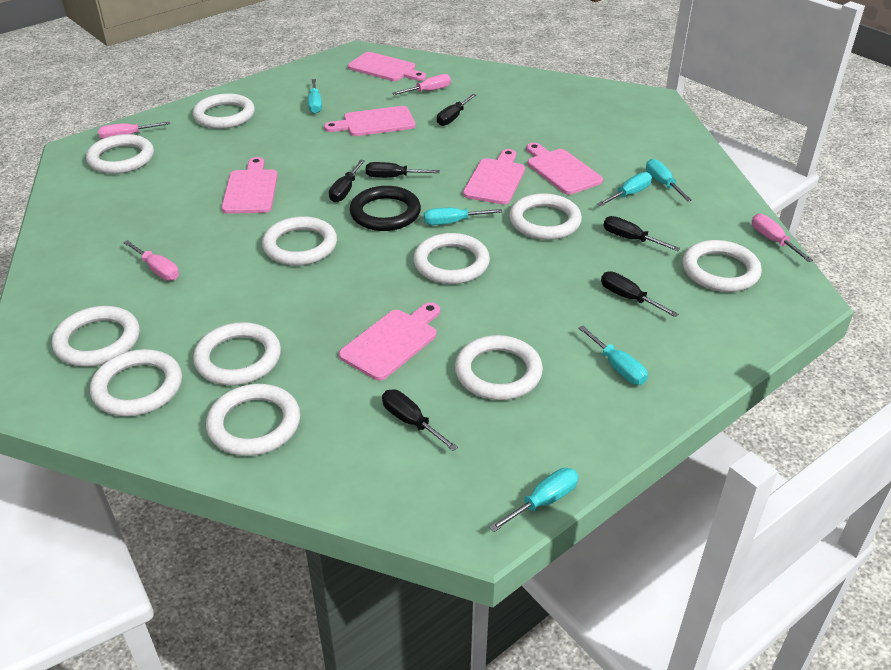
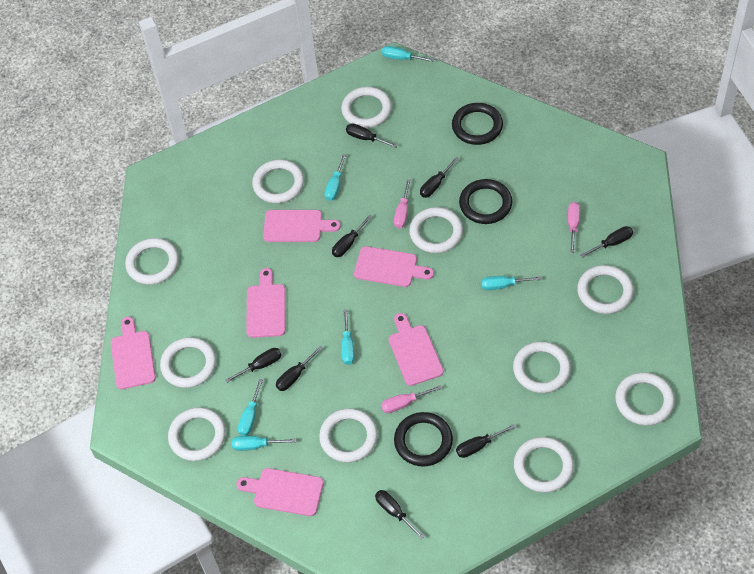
black ring: 1 -> 3
black screwdriver: 6 -> 8
pink screwdriver: 4 -> 3

